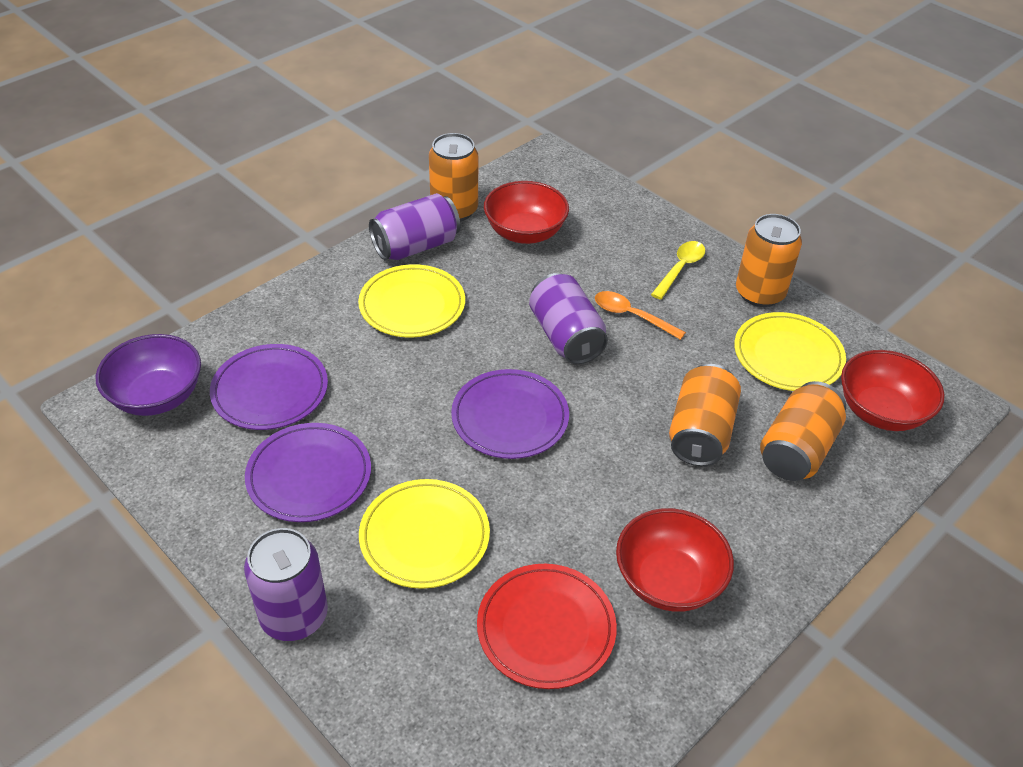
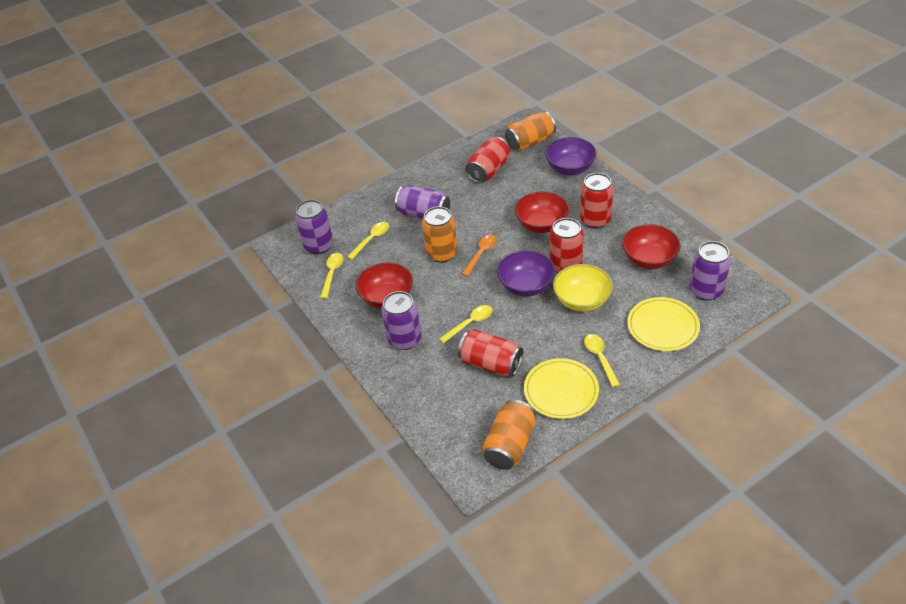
orange can: 4 -> 3
purple bowl: 1 -> 2
purple can: 3 -> 4
purple plate: 3 -> 0
red can: 0 -> 4
red plate: 1 -> 0
yellow bowl: 0 -> 1
yellow plate: 3 -> 2
yellow spoon: 1 -> 4

